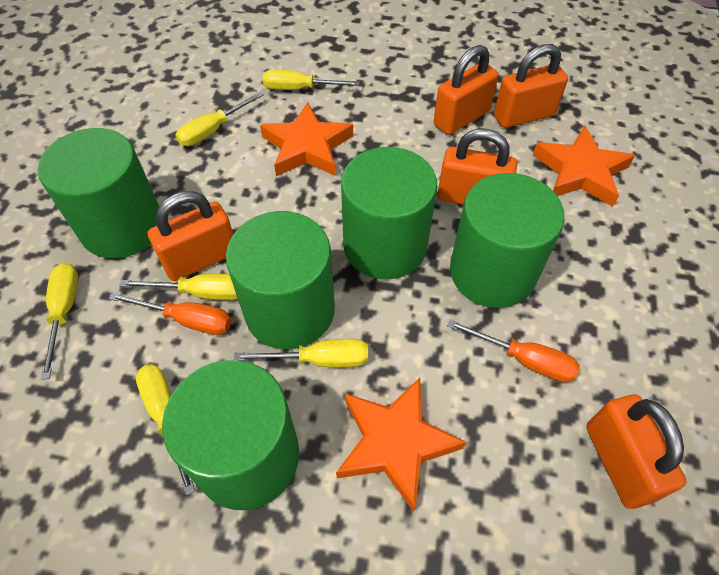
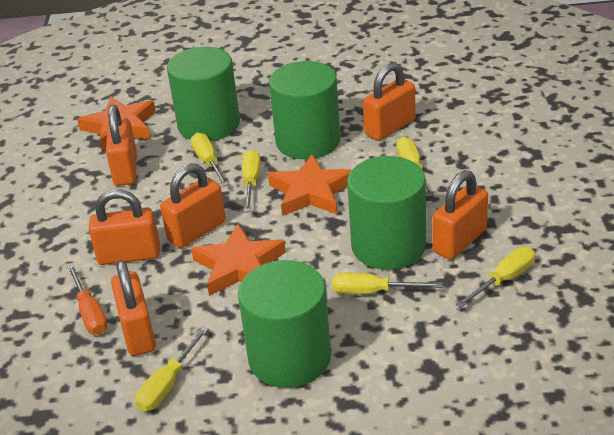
green cylinder: 5 -> 4
orange padlock: 5 -> 6
orange screwdriver: 2 -> 1

